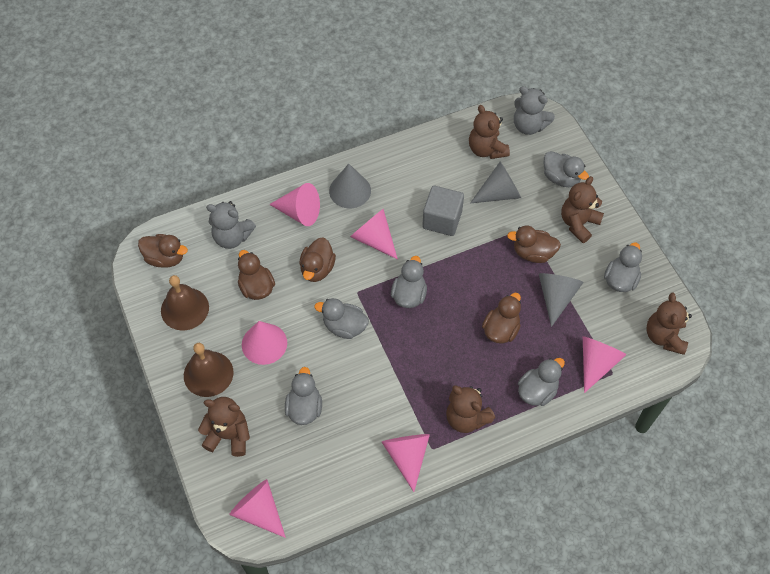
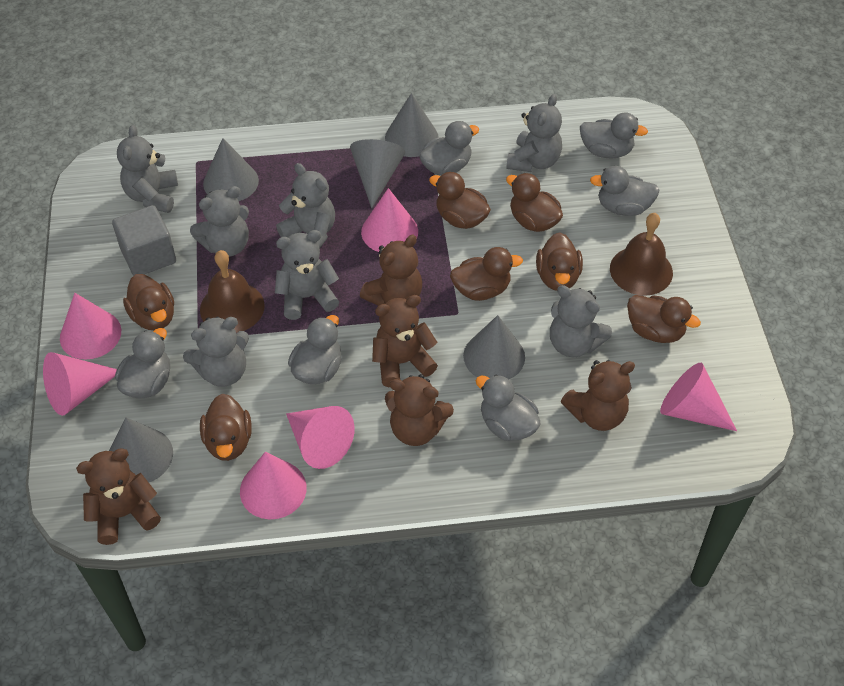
brown duck: 5 -> 7
grey cone: 3 -> 5
grey teddy bear: 2 -> 7

